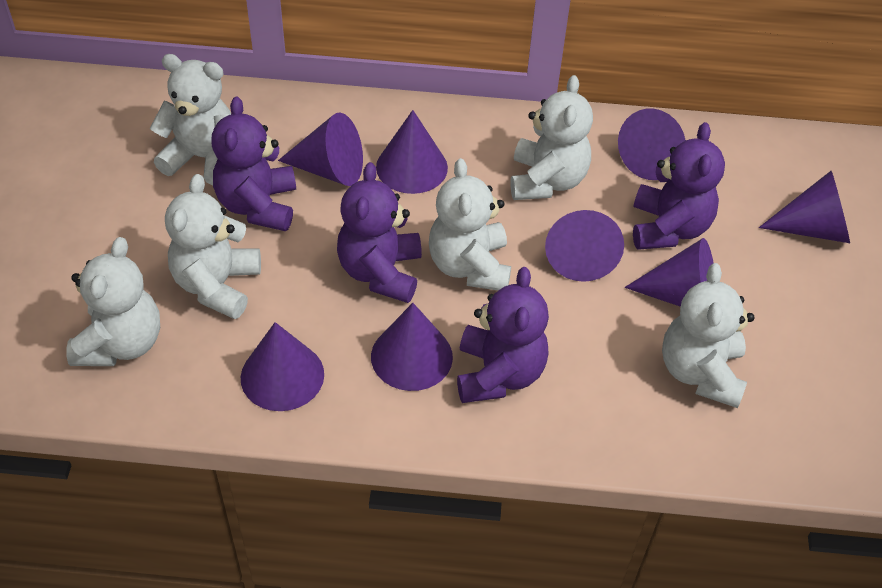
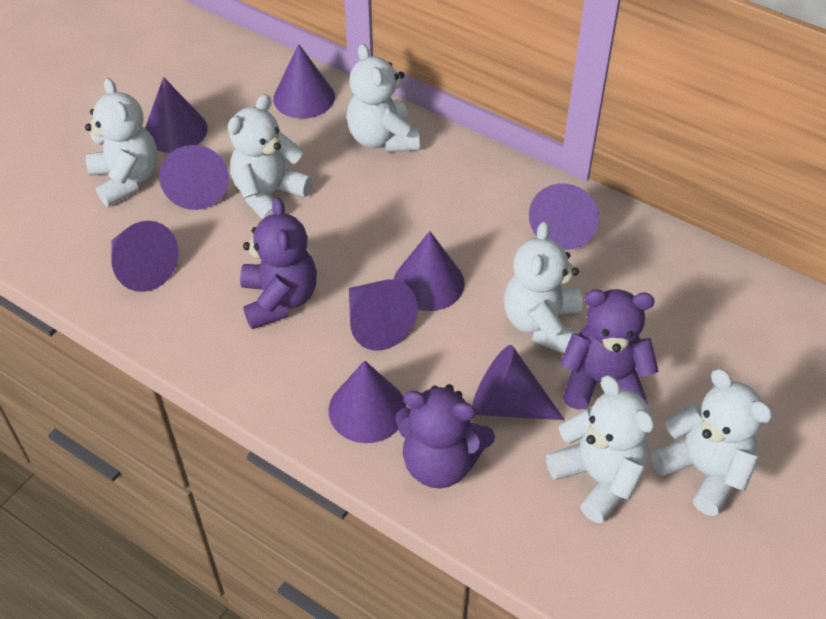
purple cone: 8 -> 9
purple teddy bear: 4 -> 3

